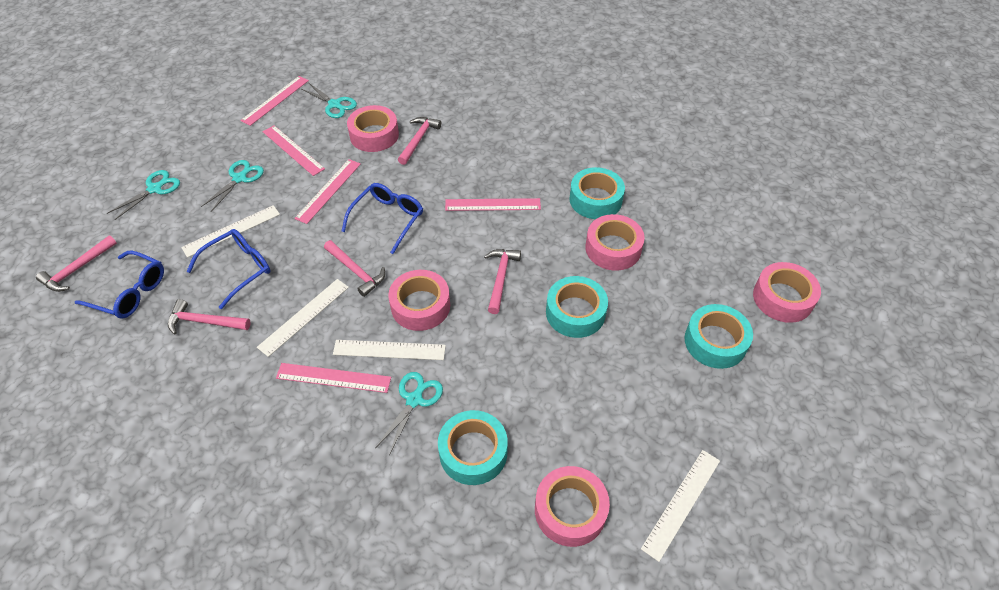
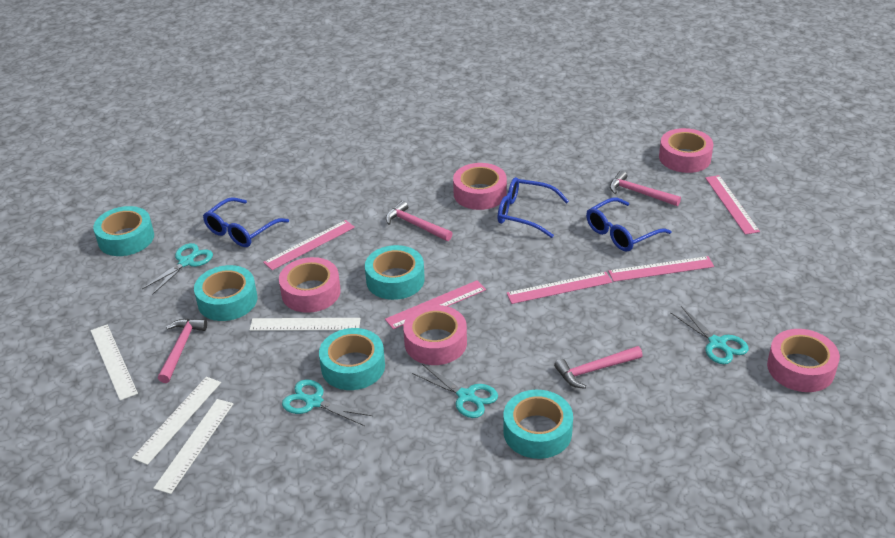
pink hammer: 5 -> 4
turquoise tape: 4 -> 5

